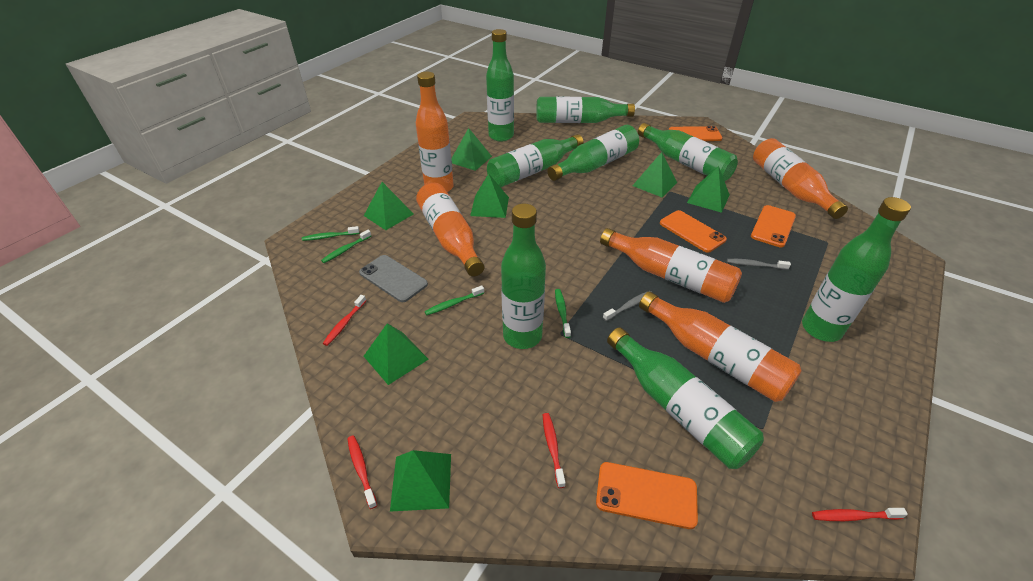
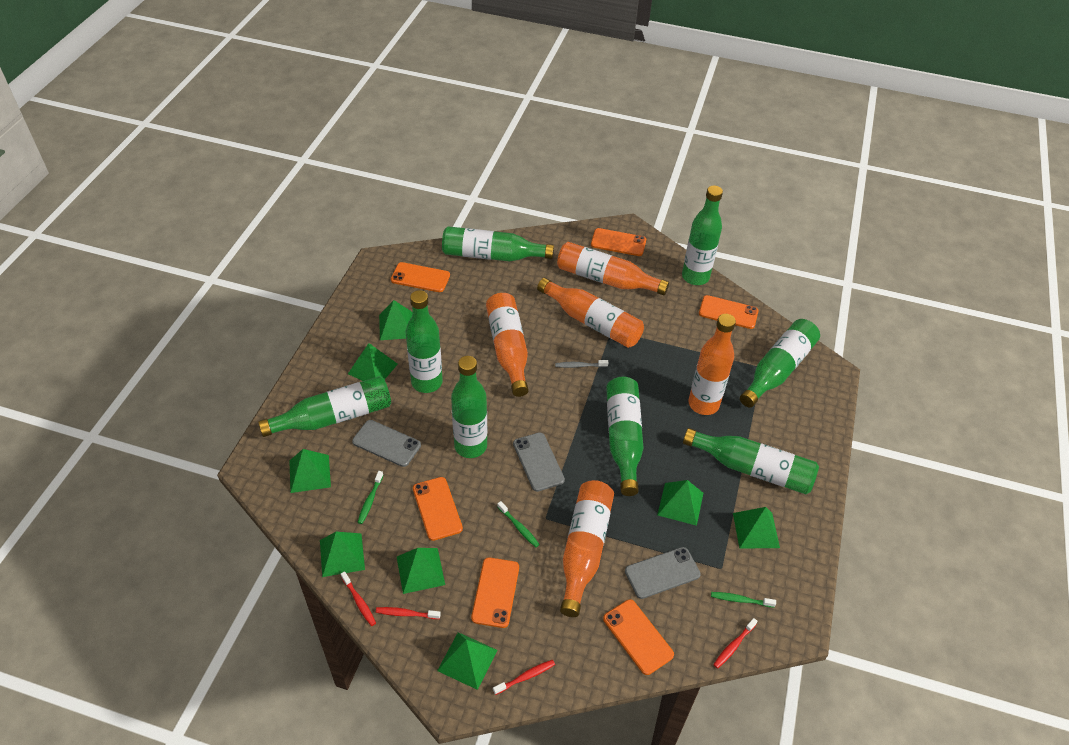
green pyramid: 7 -> 8
green toothbrush: 4 -> 3
grey phone: 1 -> 3
grey toothbrush: 2 -> 1
orange phone: 4 -> 6

